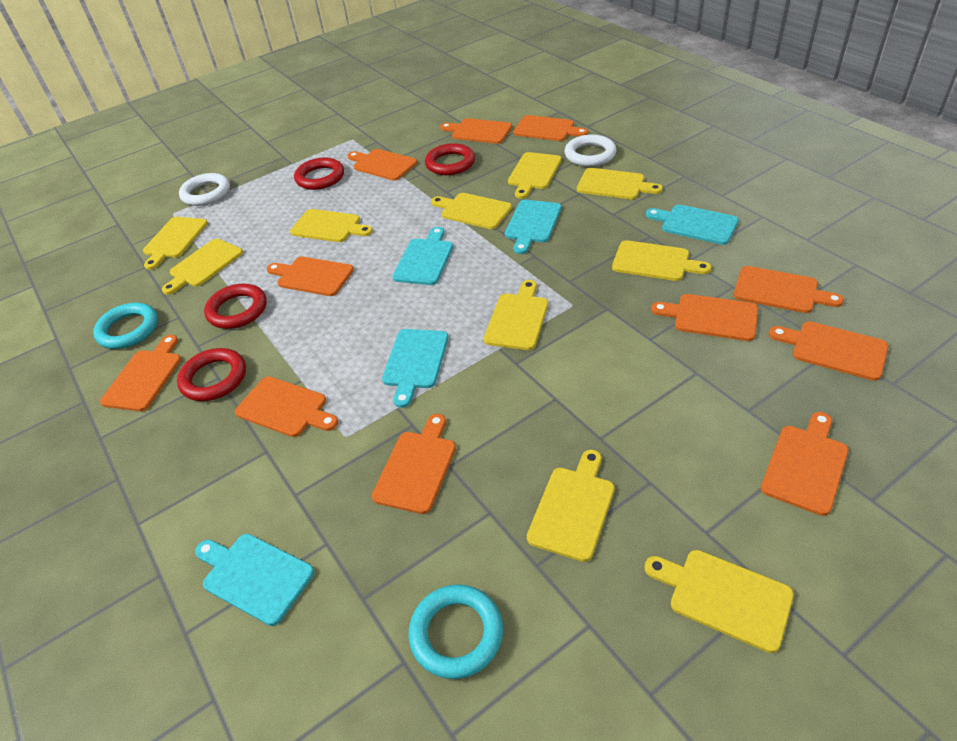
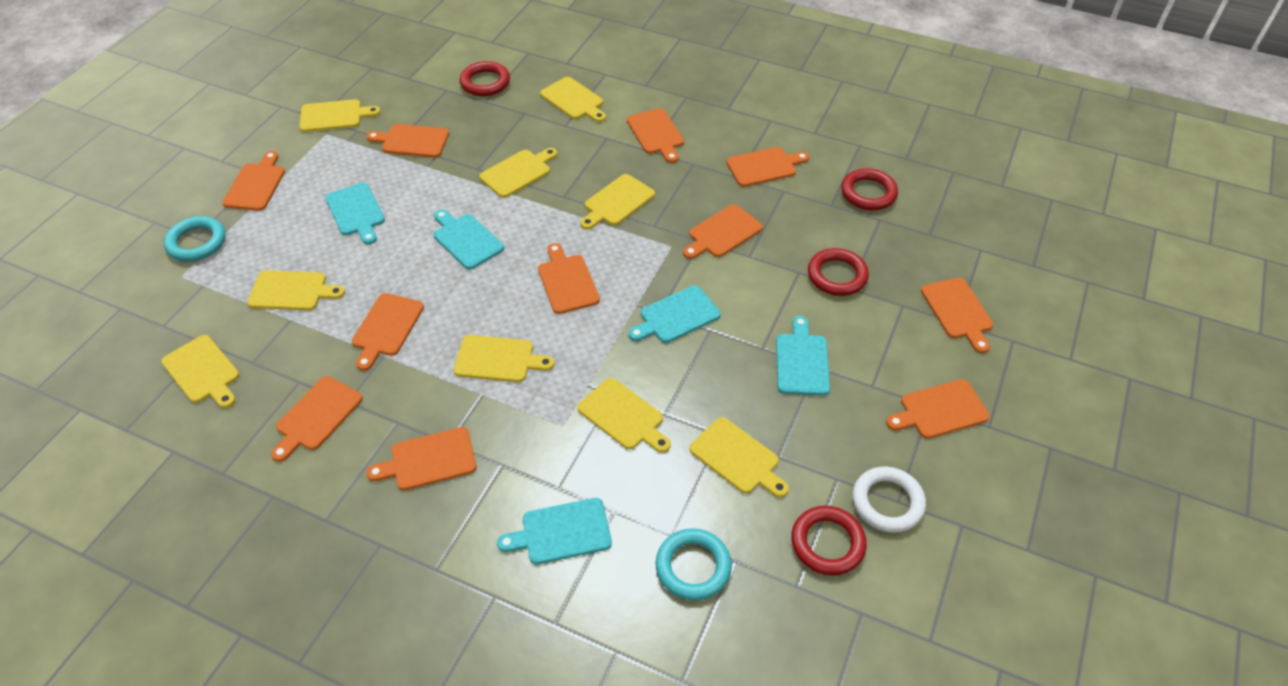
white ring: 2 -> 1
yellow cutting board: 10 -> 9

